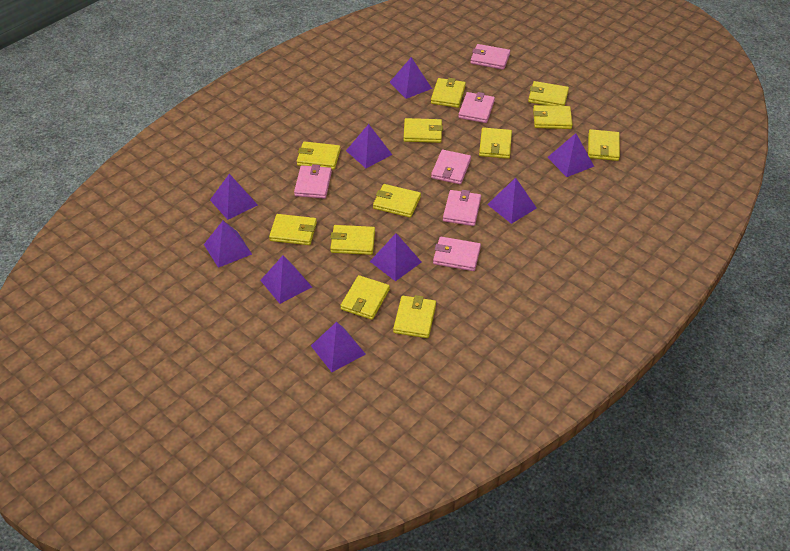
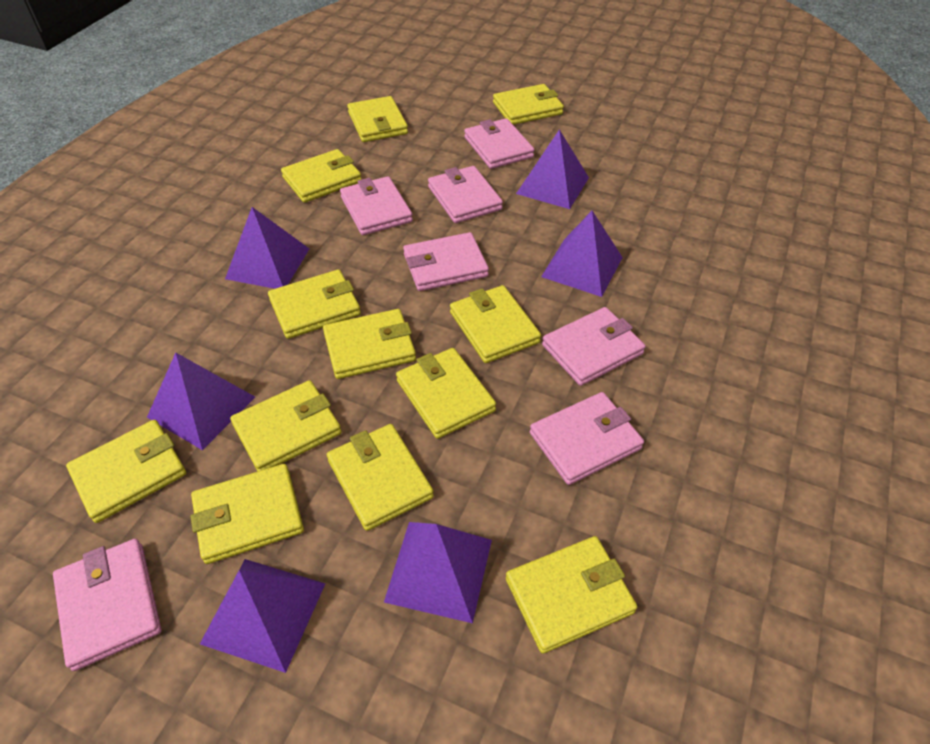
pink wallet: 6 -> 7
purple pyramid: 9 -> 6

